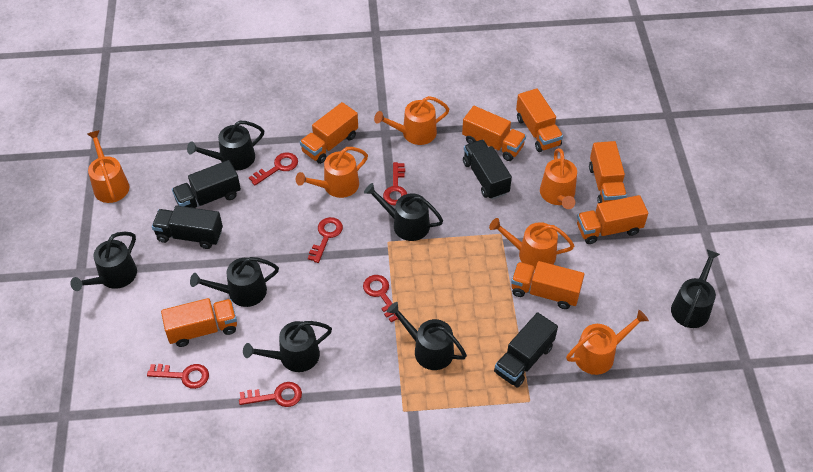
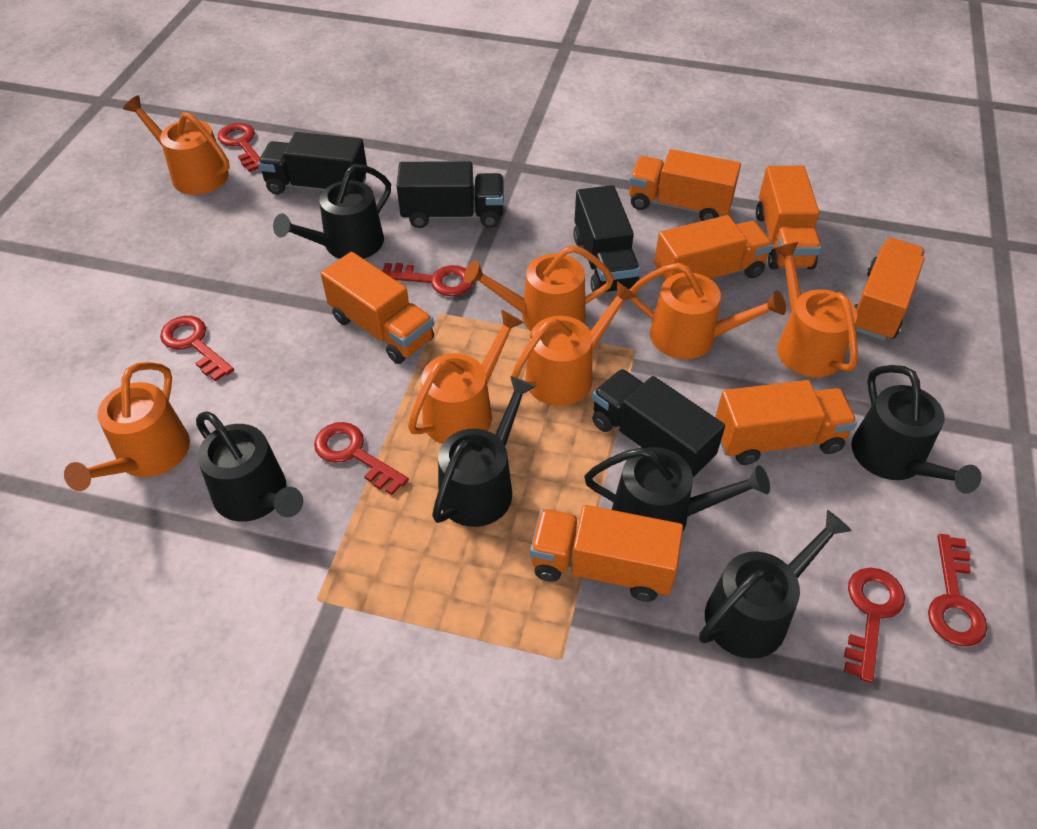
black watering can: 7 -> 6
orange watering can: 6 -> 7

